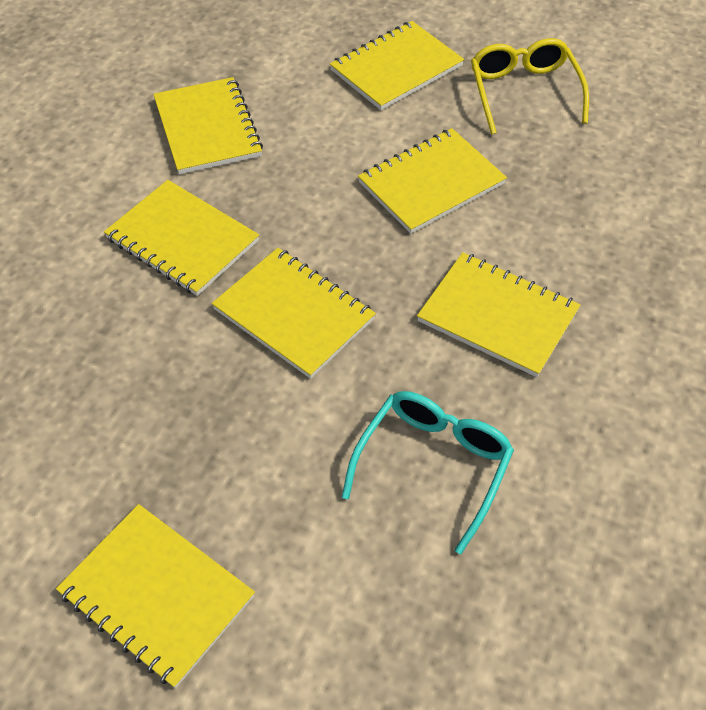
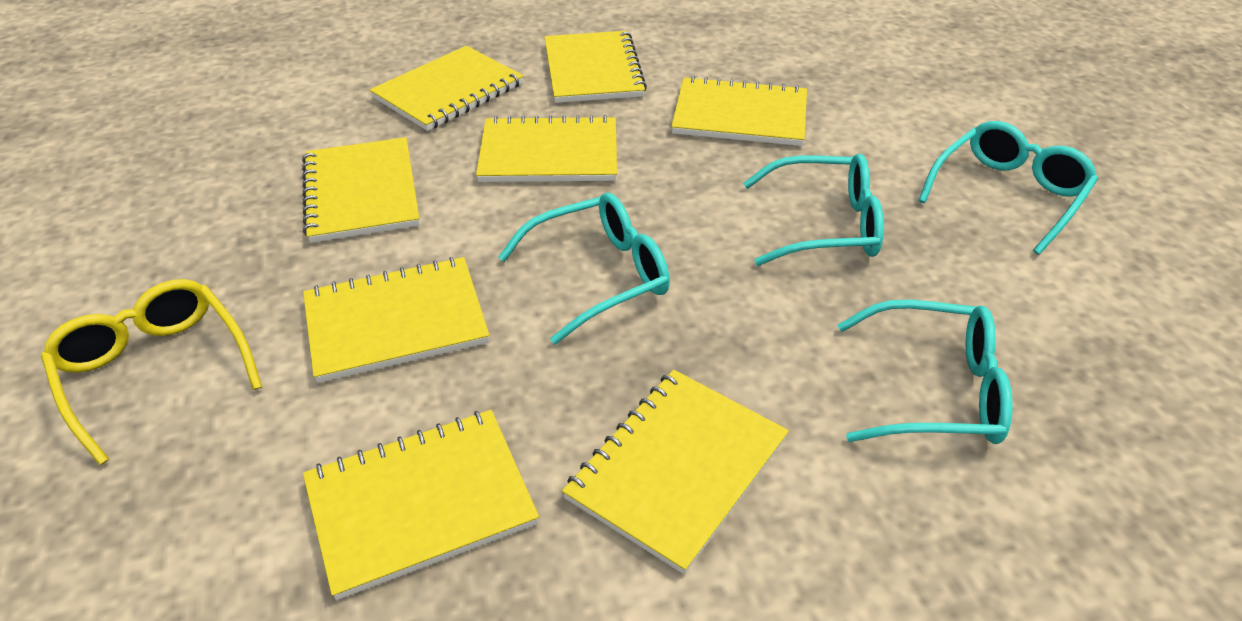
turquoise glasses: 1 -> 4
yellow notebook: 7 -> 8

